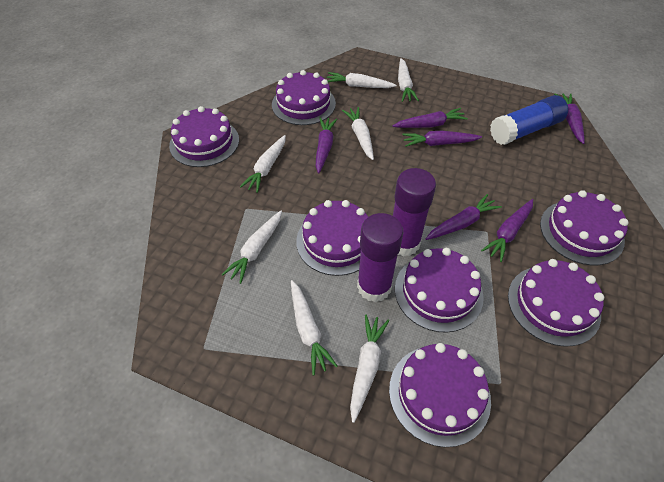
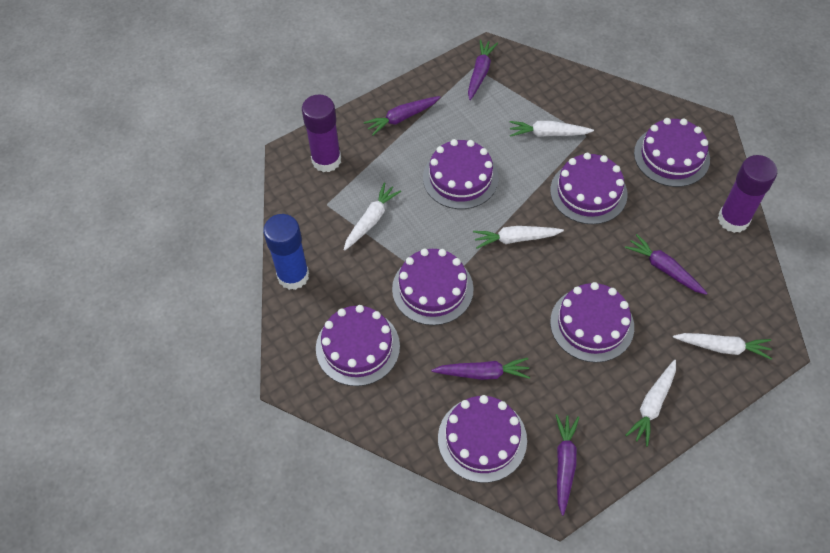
purple carrot: 6 -> 5
white carrot: 7 -> 5

